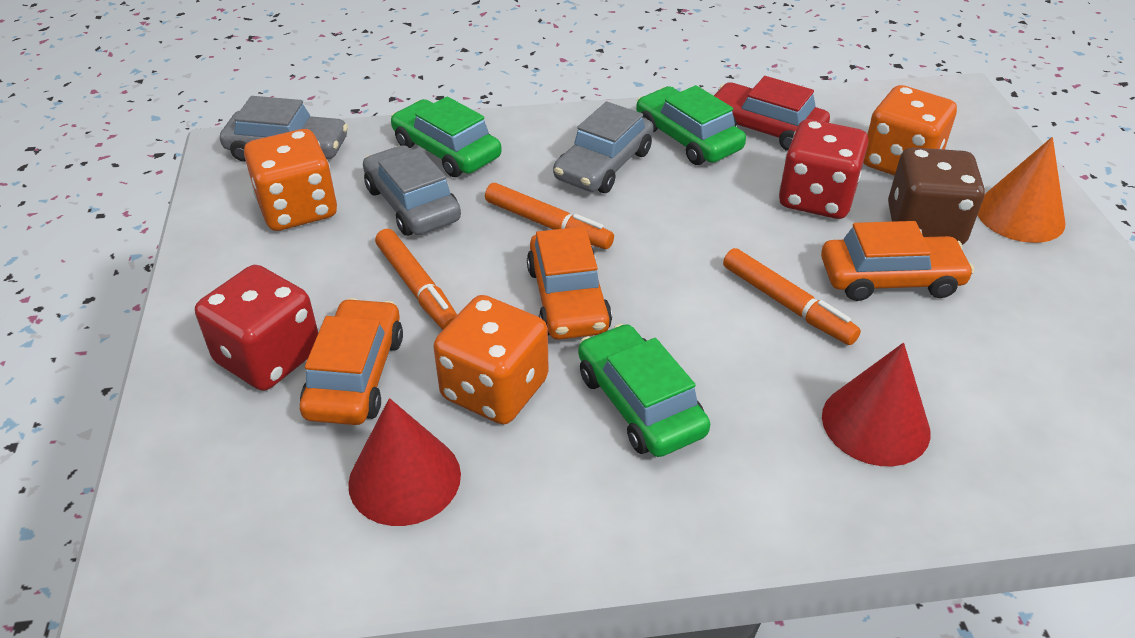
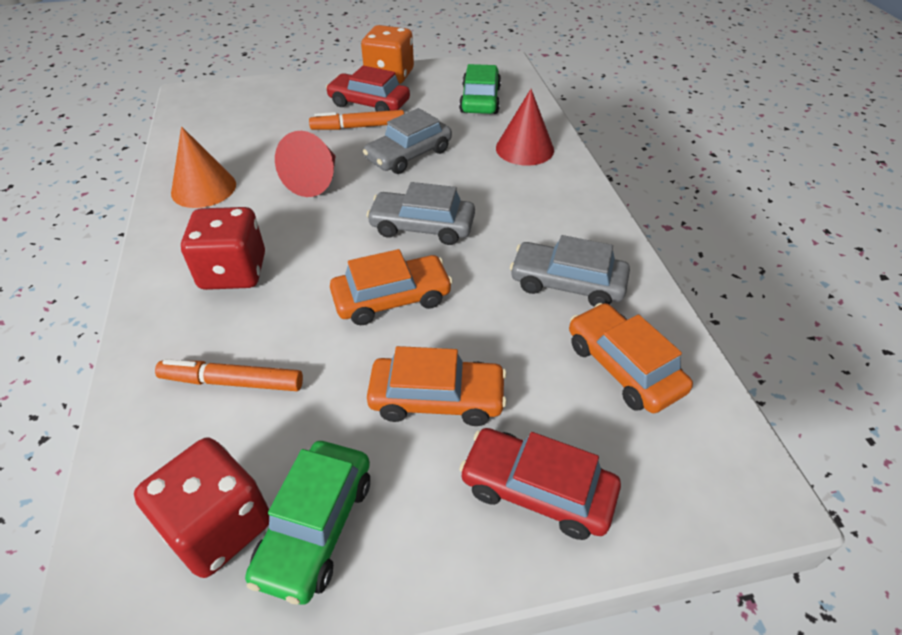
brown dice: 1 -> 0
green car: 3 -> 2
orange dice: 3 -> 1
orange marker: 3 -> 2
red car: 1 -> 2

